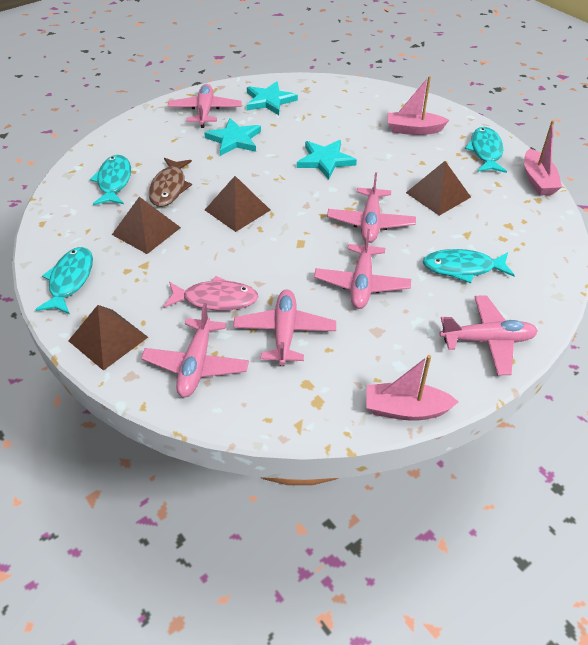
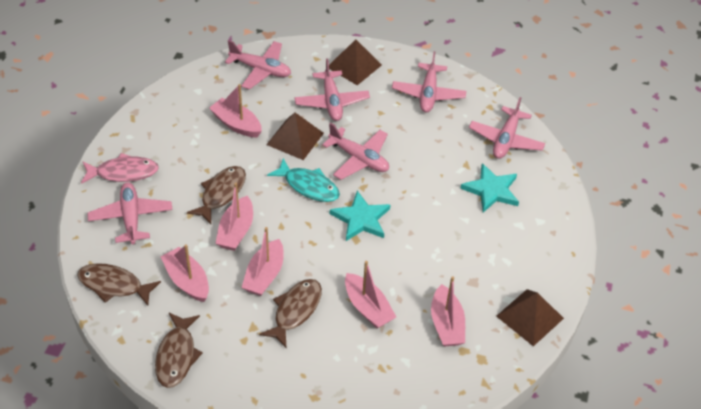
brown fish: 1 -> 4
brown pyramid: 4 -> 3
pink boat: 3 -> 6
turquoise fish: 4 -> 1
turquoise star: 3 -> 2

